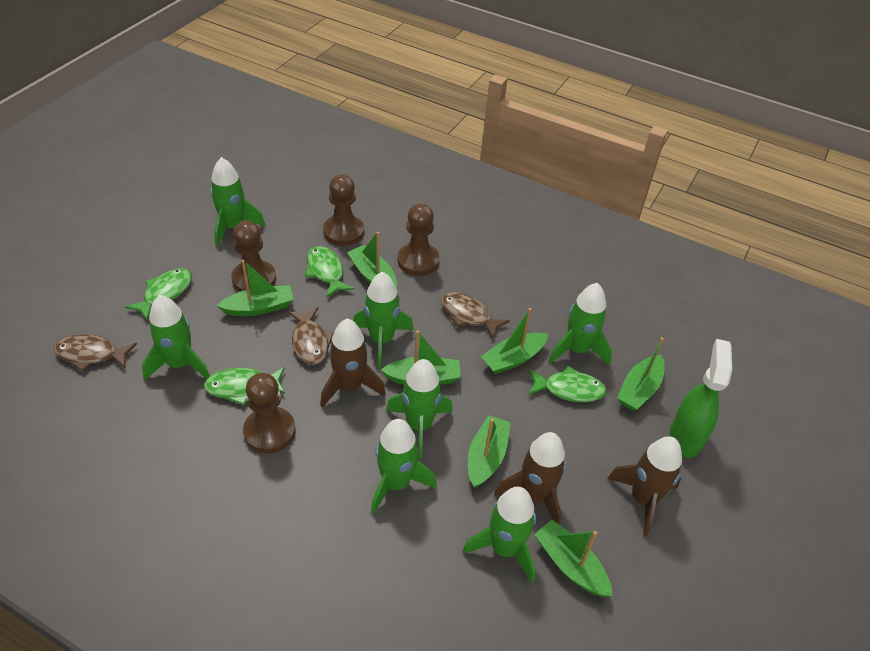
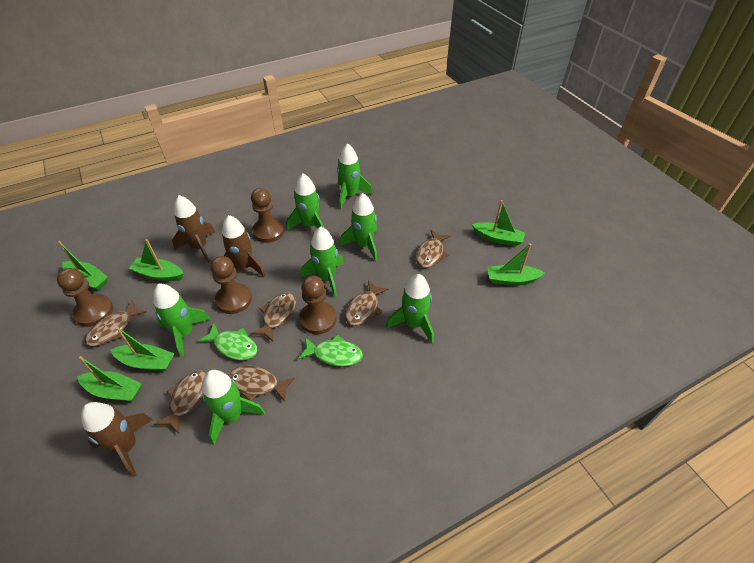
brown fish: 3 -> 6
green boat: 7 -> 6
green fish: 4 -> 2
green spray bottle: 1 -> 0

